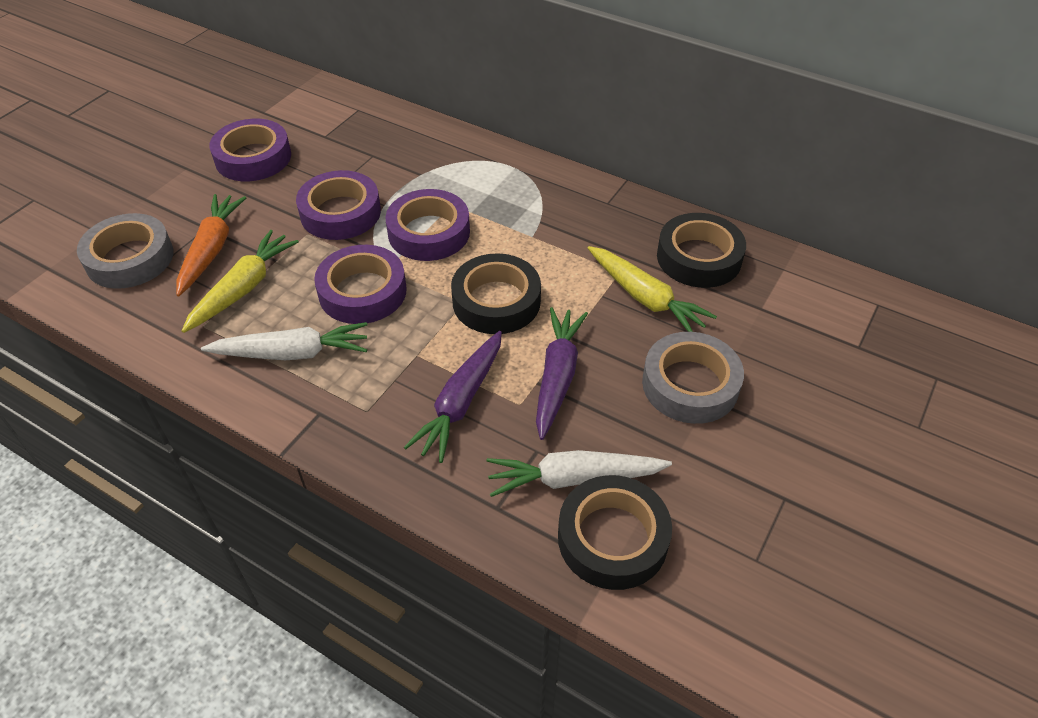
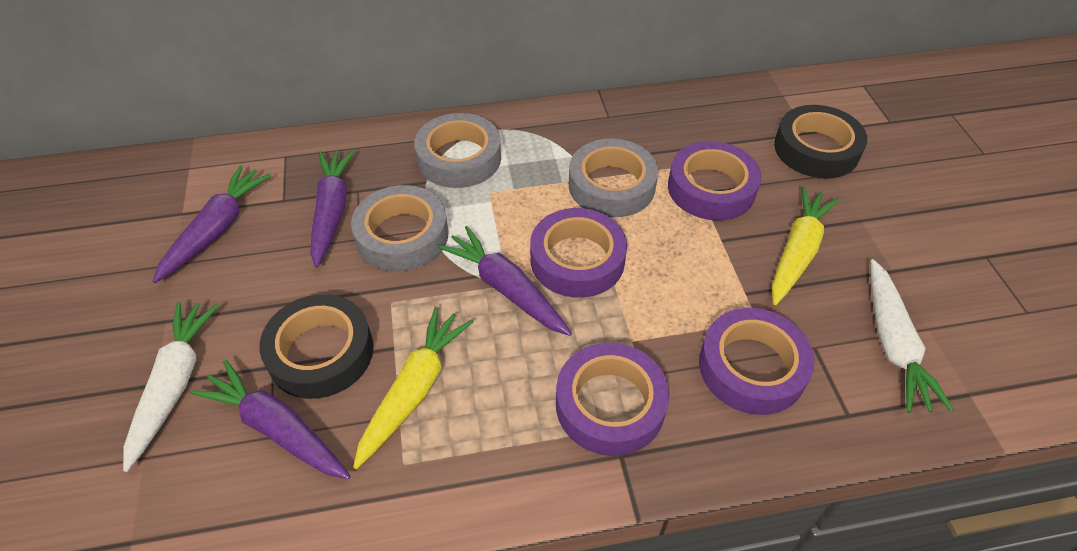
black tape: 3 -> 2
grey tape: 2 -> 3
orange carrot: 1 -> 0
purple carrot: 2 -> 4

